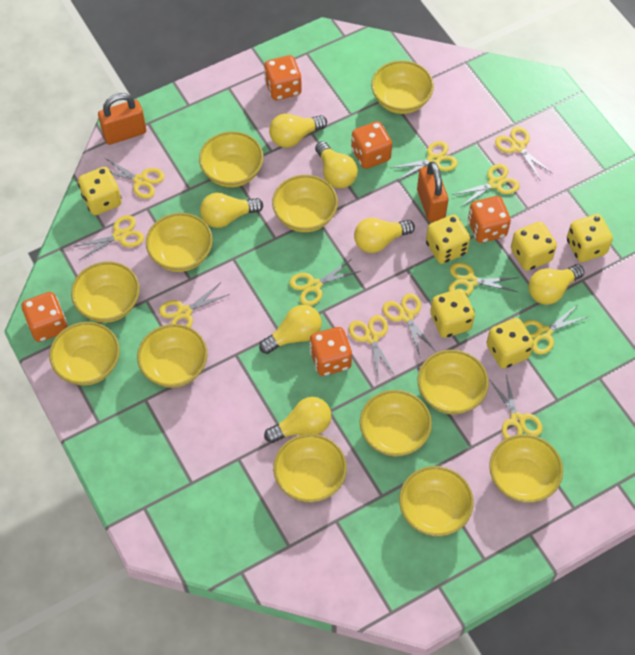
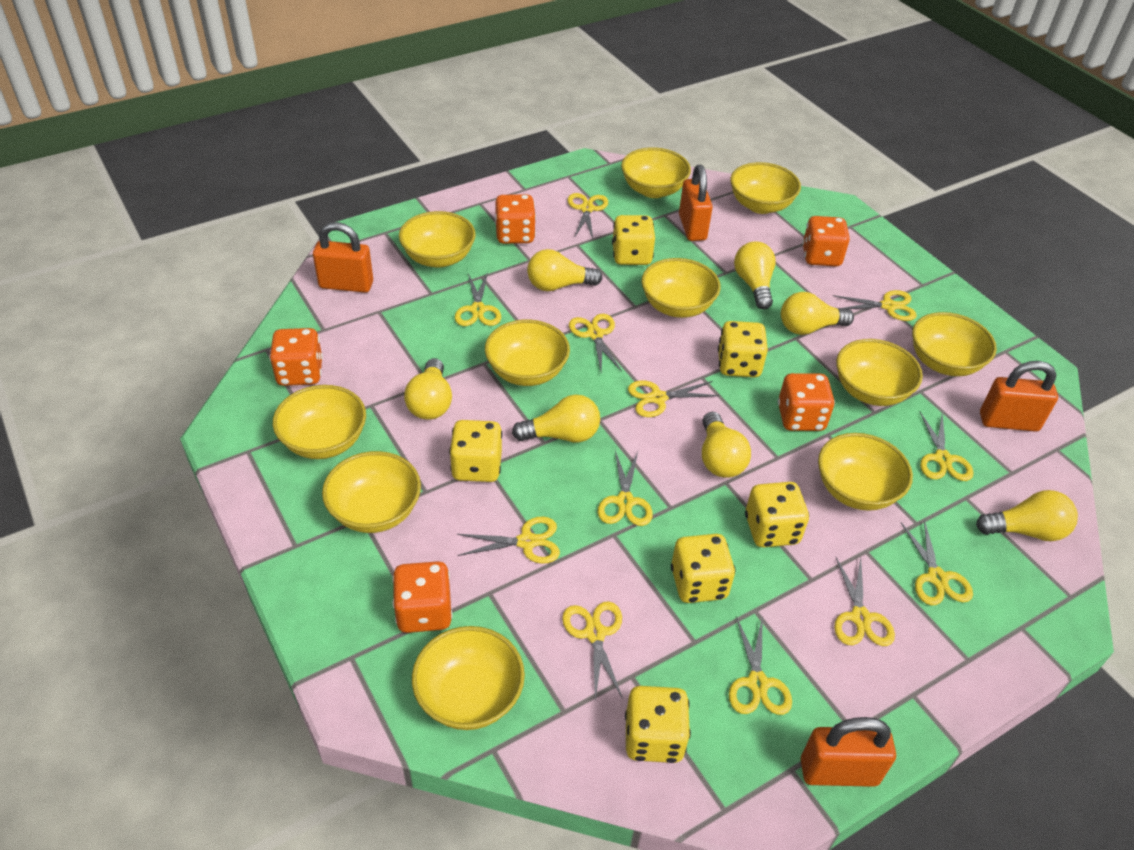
orange padlock: 2 -> 4
yellow bowl: 12 -> 11

